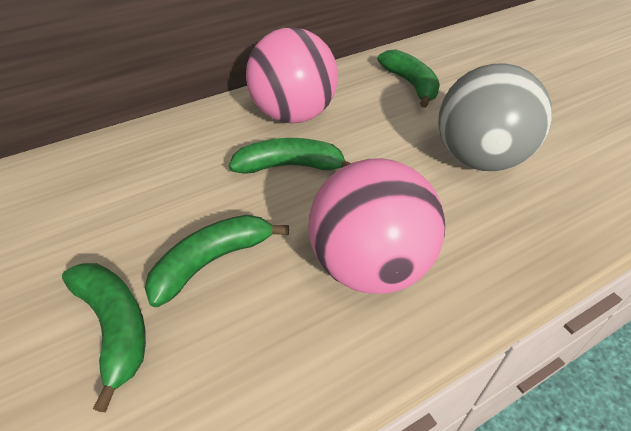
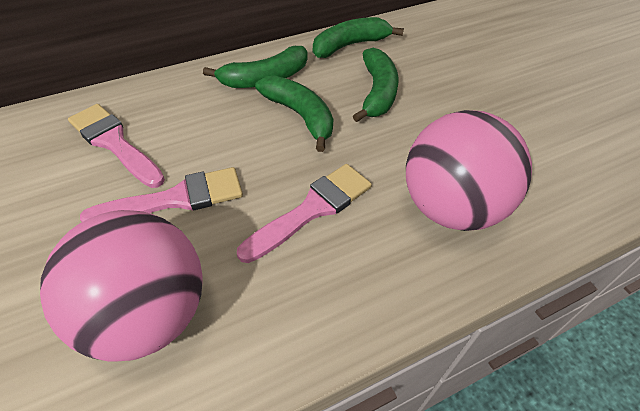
grey ball: 1 -> 0
pink brush: 0 -> 3

